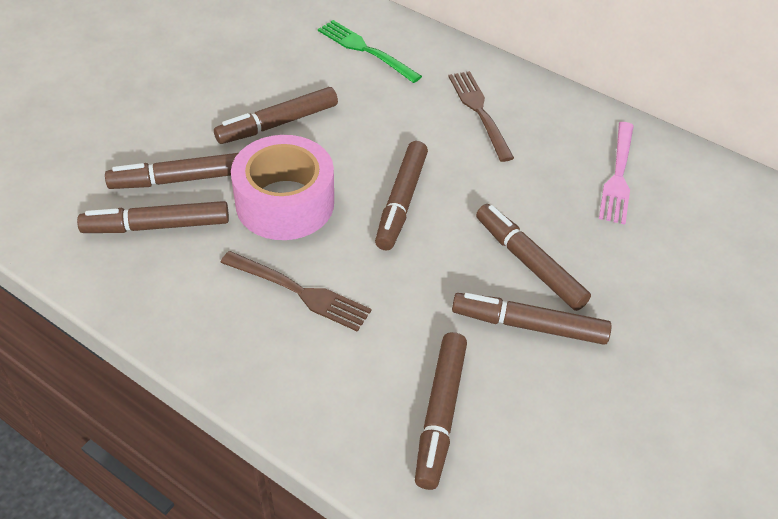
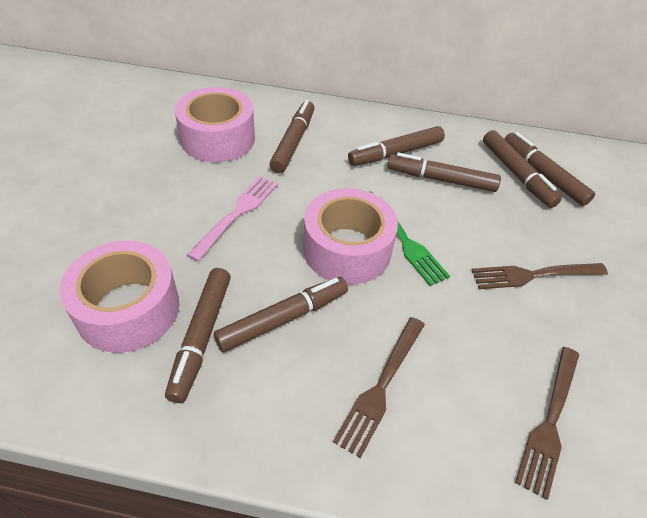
brown fork: 2 -> 3
pink tape: 1 -> 3

